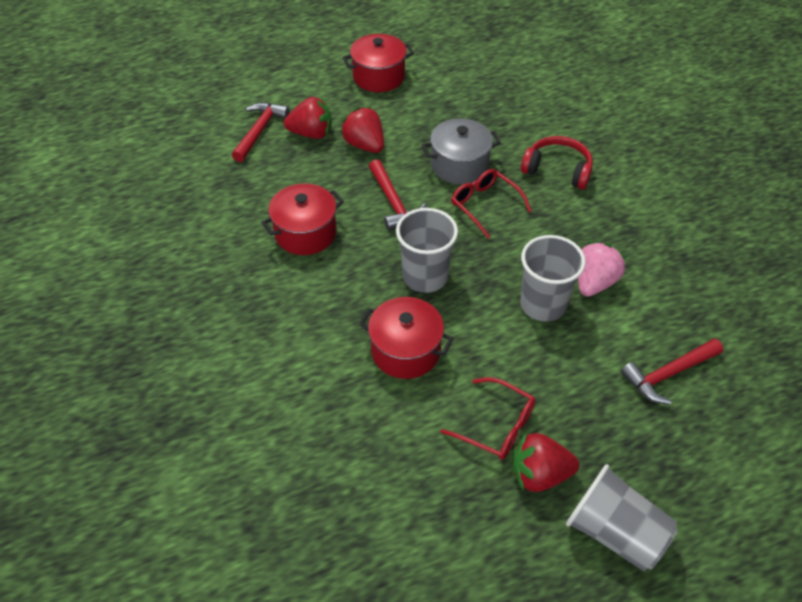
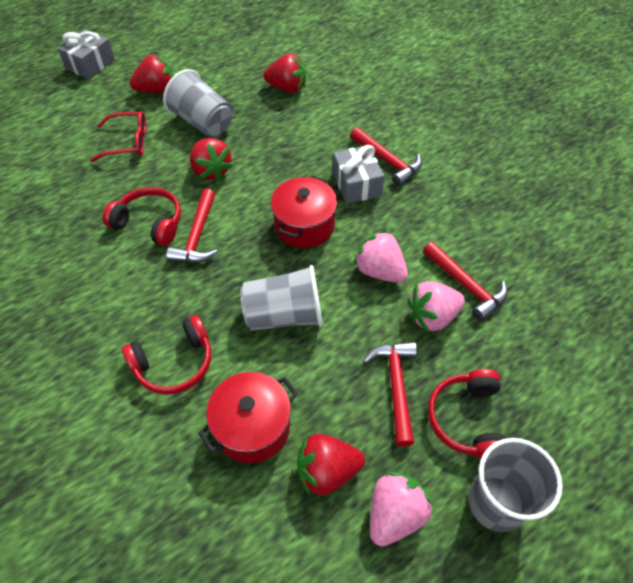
grey gift: 0 -> 2
grey pot: 1 -> 0
pink strawberry: 1 -> 3
red glasses: 2 -> 1
red hammer: 3 -> 4
red headphones: 1 -> 3
red pot: 3 -> 2
red strawberry: 3 -> 4

